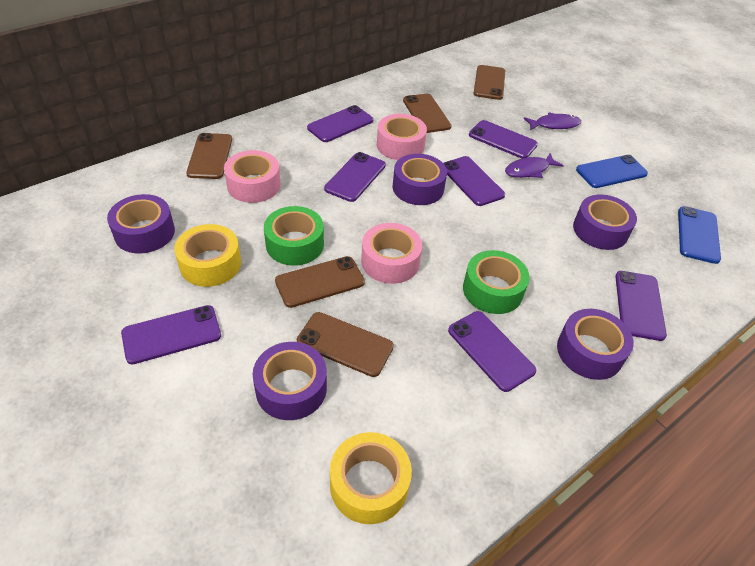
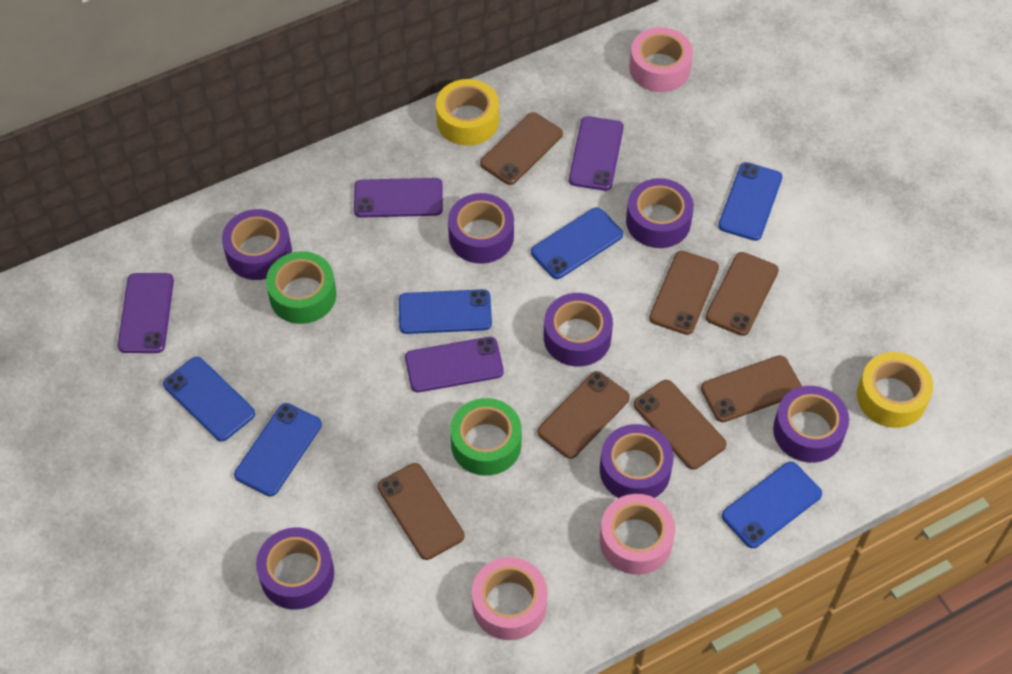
blue phone: 2 -> 6
brown phone: 5 -> 7
purple fish: 2 -> 0
purple phone: 7 -> 4
purple tape: 5 -> 7

